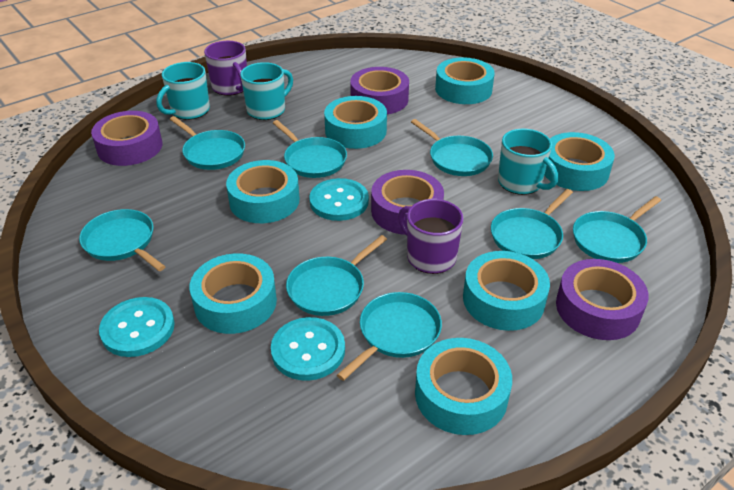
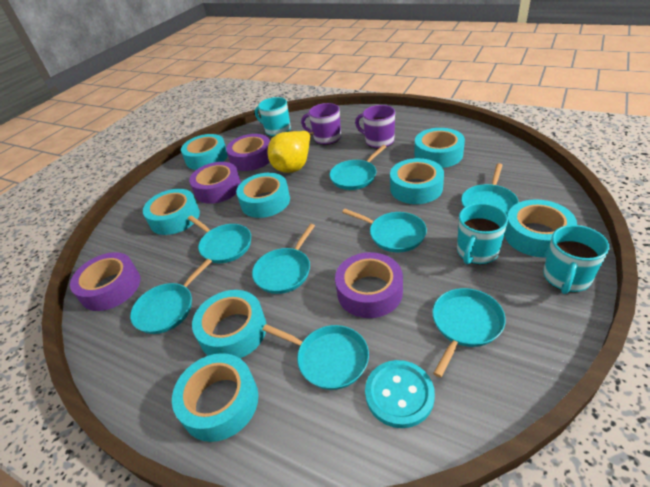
turquoise button: 3 -> 1
turquoise tape: 7 -> 8
yellow pear: 0 -> 1

